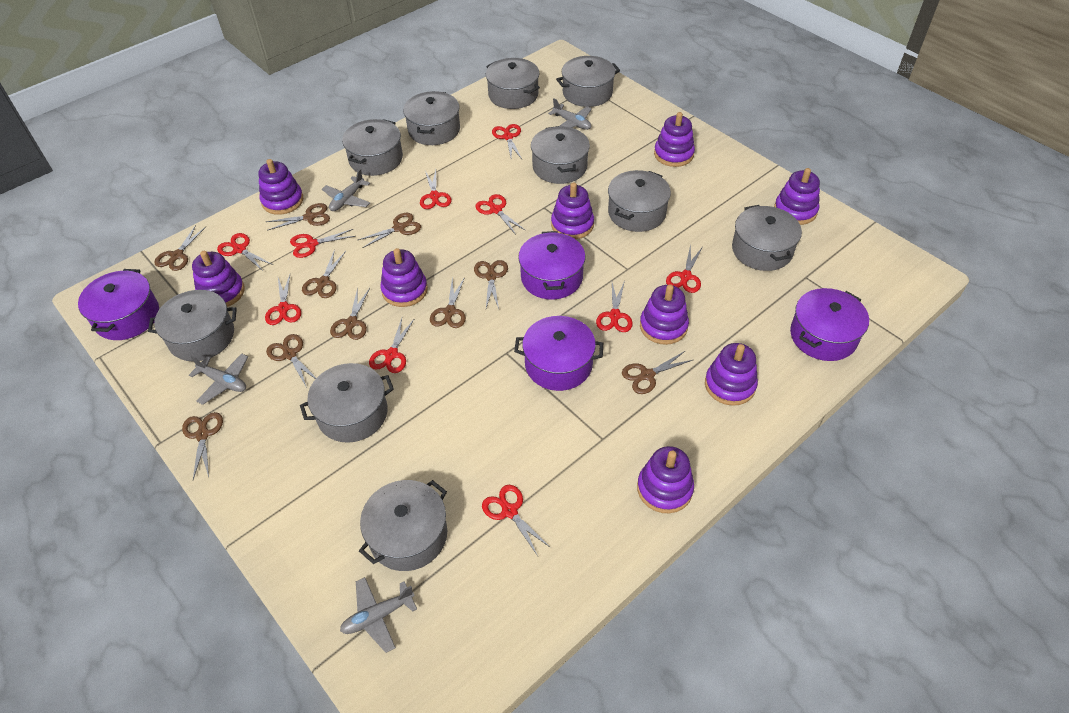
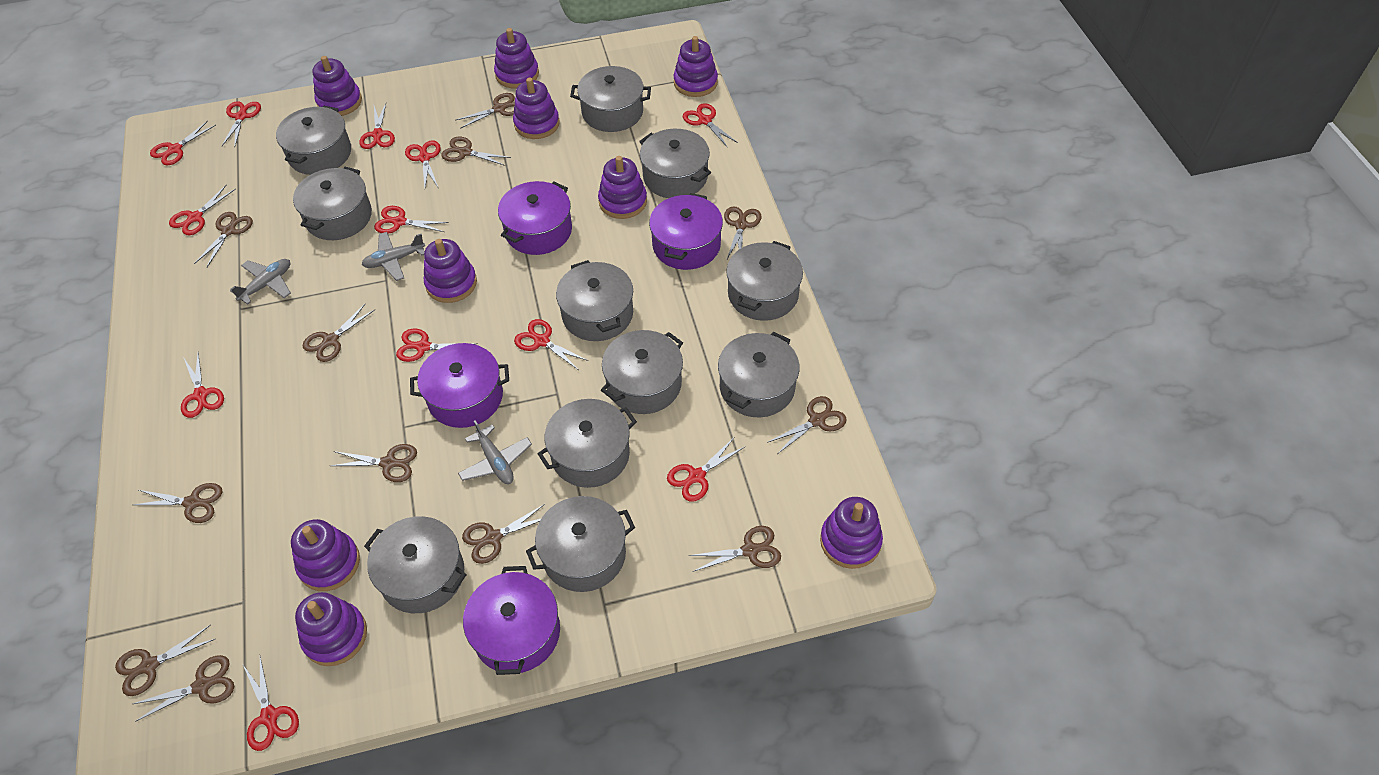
brown scissors: 10 -> 12
grey plane: 4 -> 3
grey pot: 10 -> 11
red scissors: 10 -> 12

